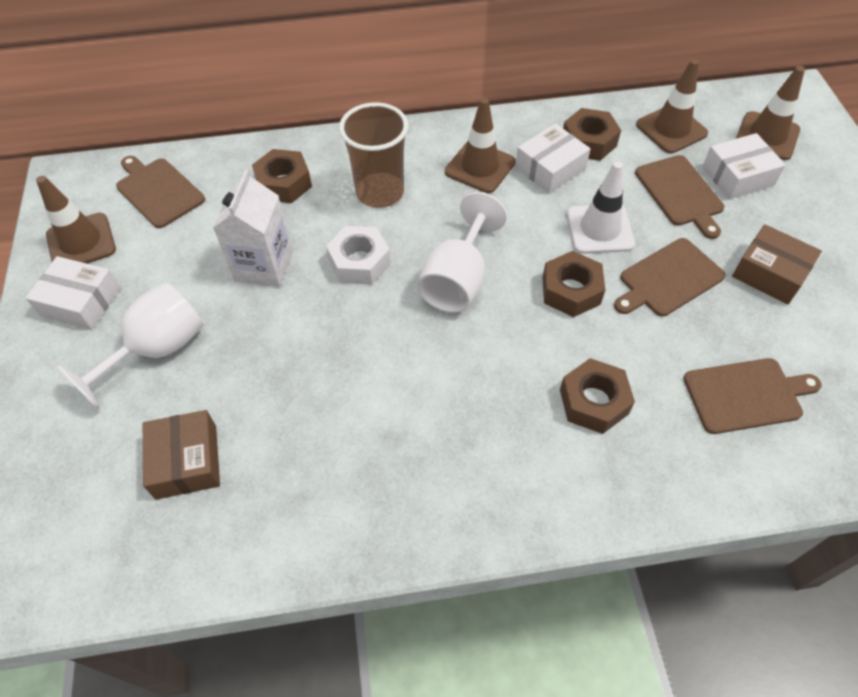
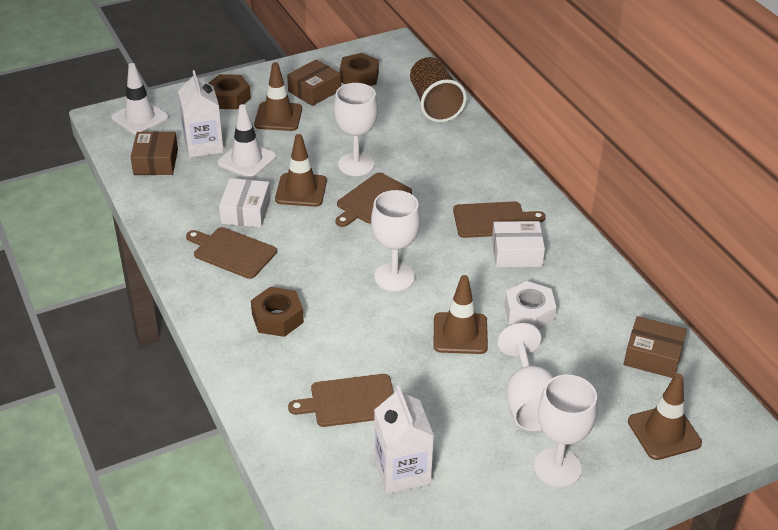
brown box: 2 -> 3
brown nut: 4 -> 3
white box: 3 -> 2
white carton: 1 -> 2
white goblet: 2 -> 4
white traffic cone: 1 -> 2

